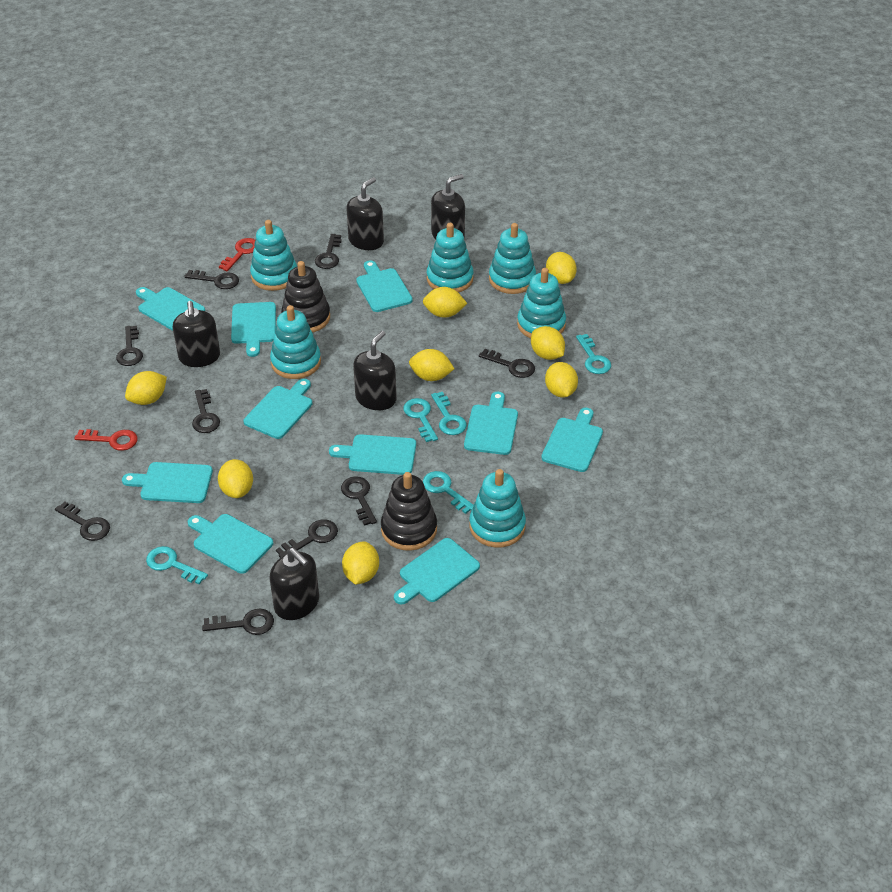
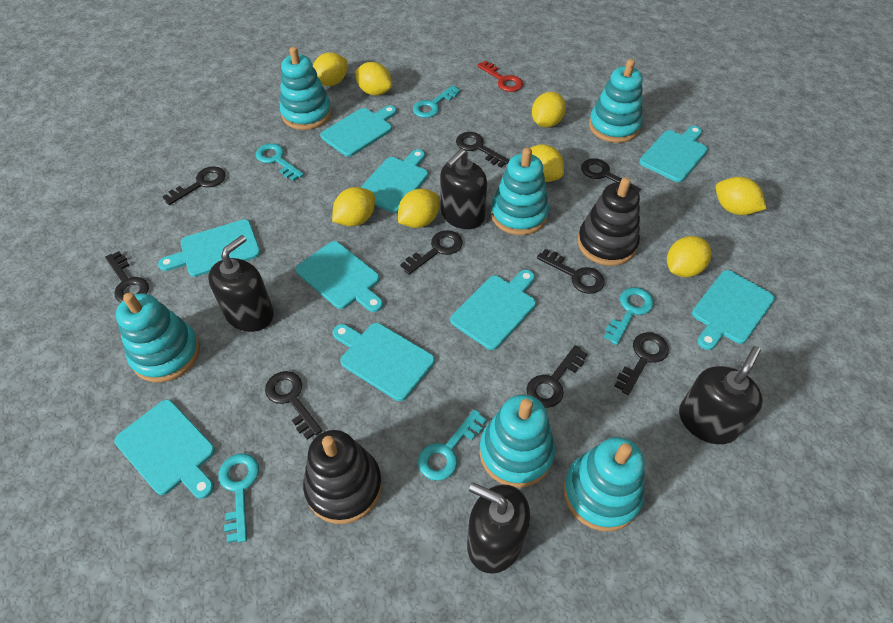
black soap dispenser: 5 -> 4
red key: 2 -> 1
turquoise cutting board: 10 -> 9

